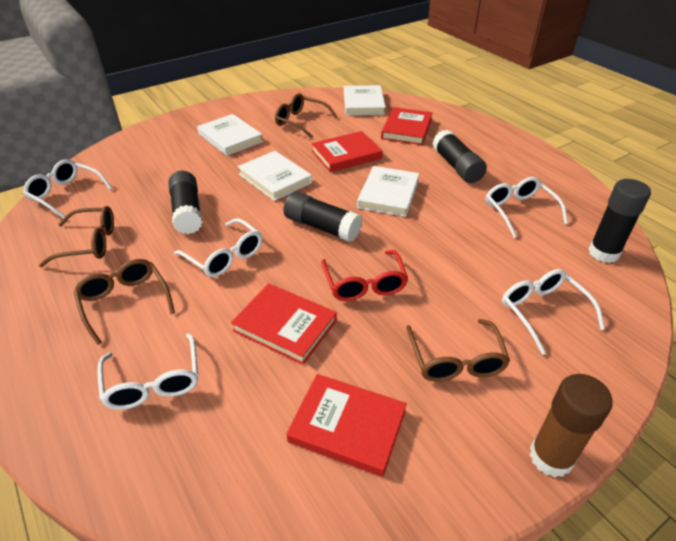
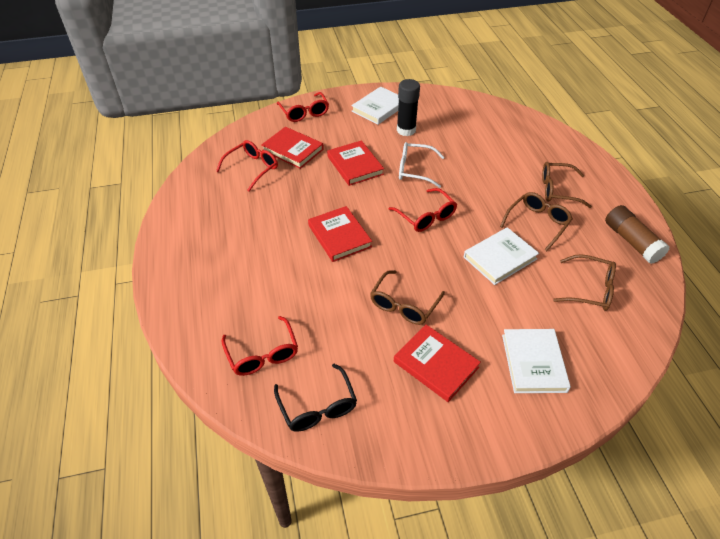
black glasses: 0 -> 1
black glue stick: 4 -> 1
red glasses: 1 -> 4
white book: 4 -> 3
white glasses: 5 -> 1

